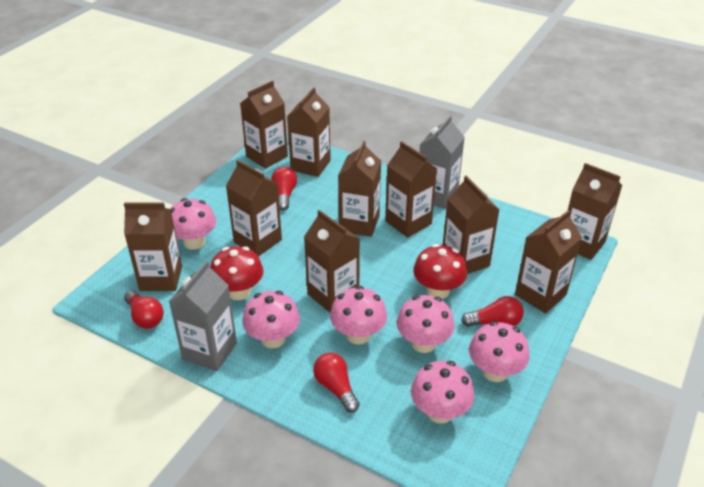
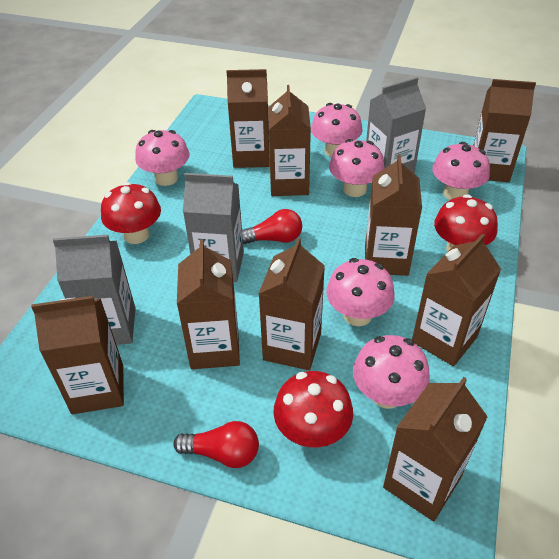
brown carton: 10 -> 9
grey carton: 2 -> 3
red light bulb: 4 -> 2
red mushroom: 2 -> 3

